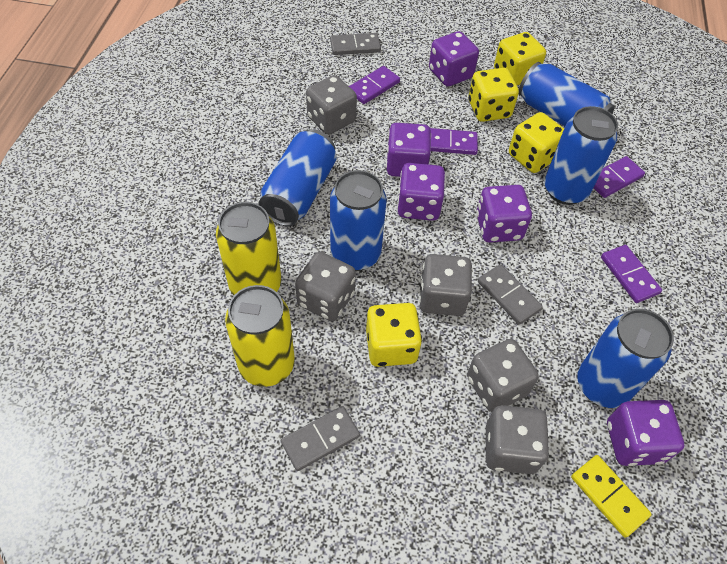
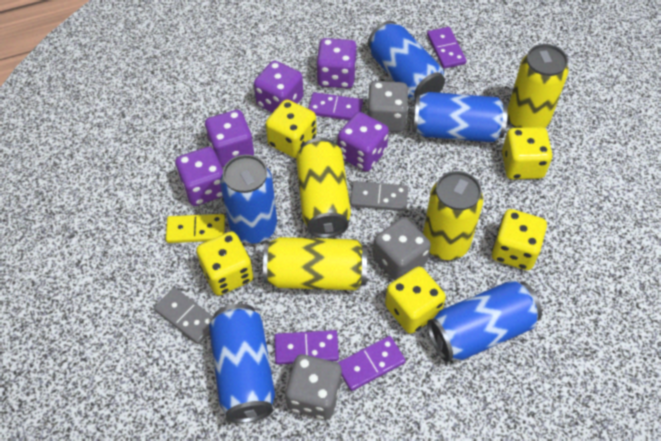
grey dice: 5 -> 3
grey domino: 3 -> 2
yellow can: 2 -> 4
yellow dice: 4 -> 5

